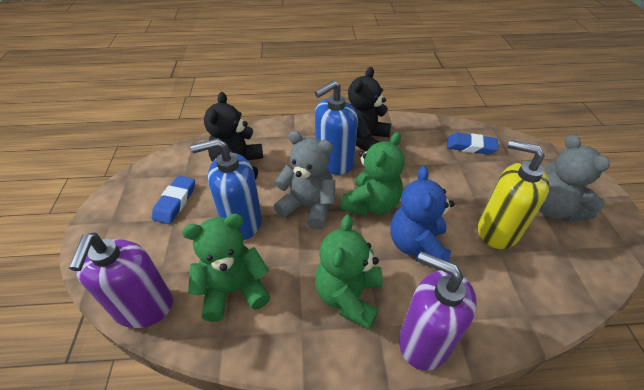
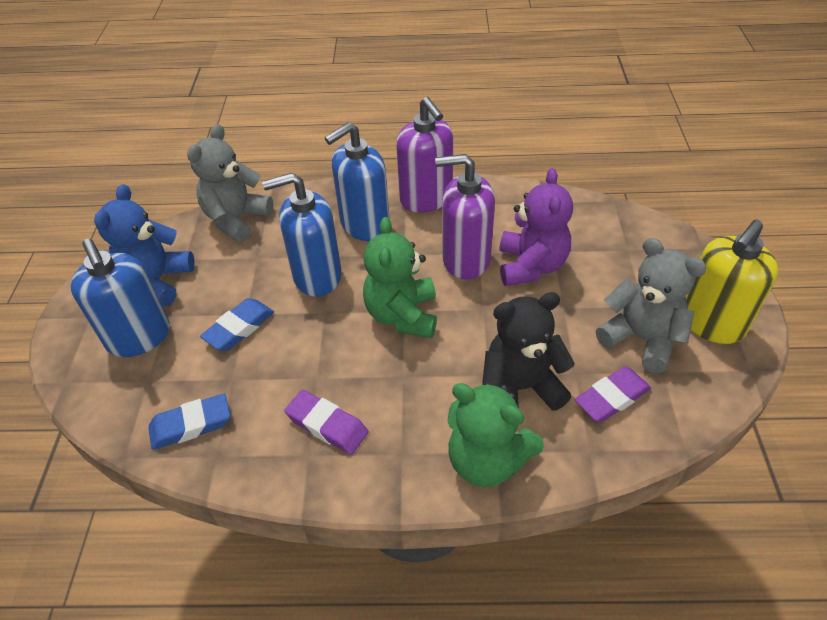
black teddy bear: 2 -> 1
blue soap dispenser: 2 -> 3
green teddy bear: 3 -> 2
purple eraser: 0 -> 2
purple teddy bear: 0 -> 1

